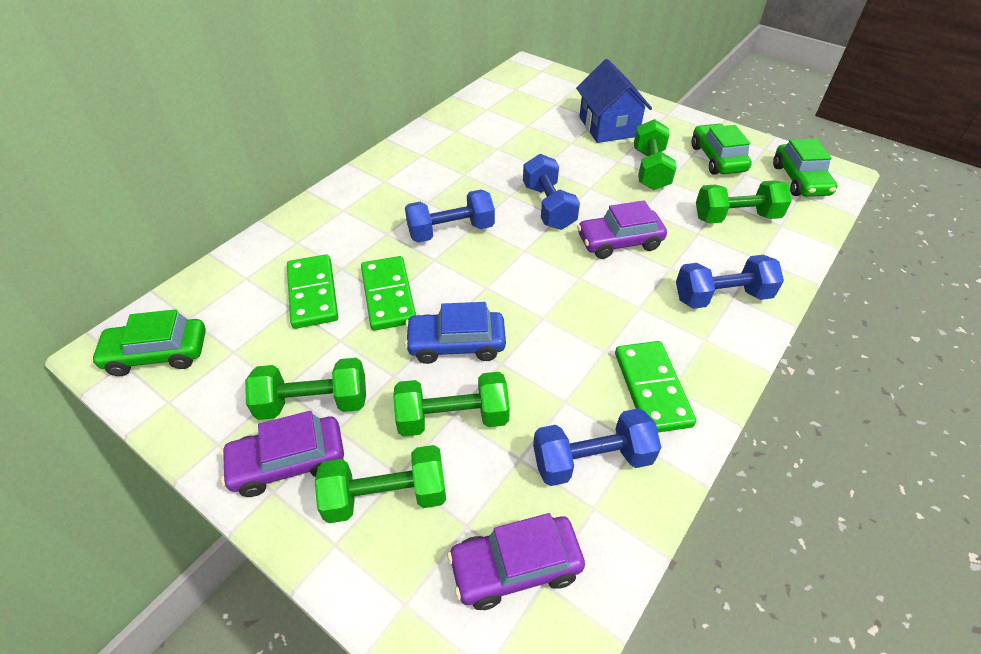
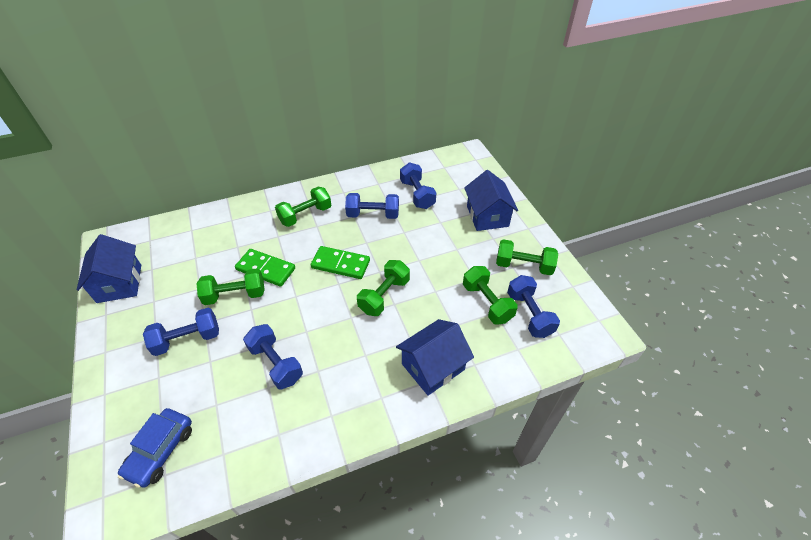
blue dumbbell: 4 -> 5
blue house: 1 -> 3
green car: 3 -> 0
green domino: 3 -> 2
purple car: 3 -> 0

